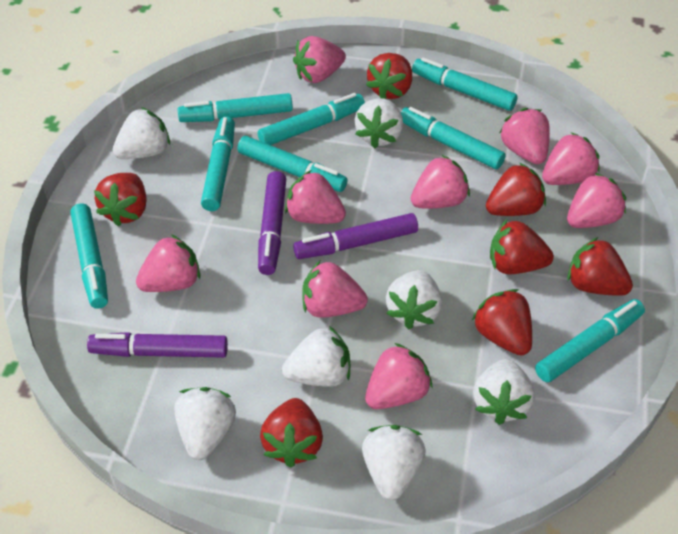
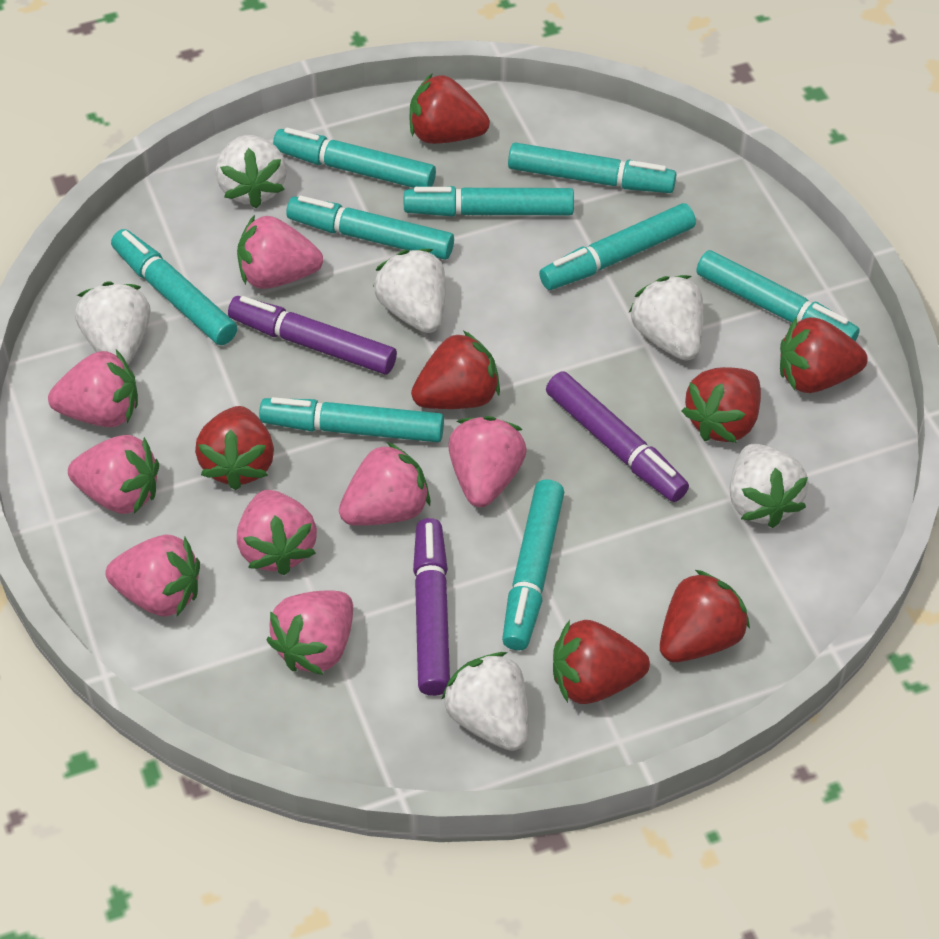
pink strawberry: 9 -> 8
turquoise marker: 8 -> 9
white strawberry: 7 -> 6

